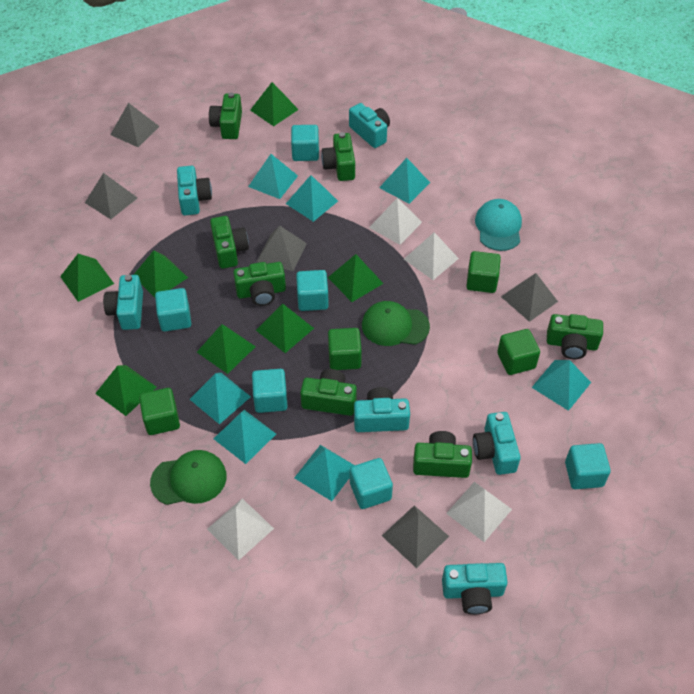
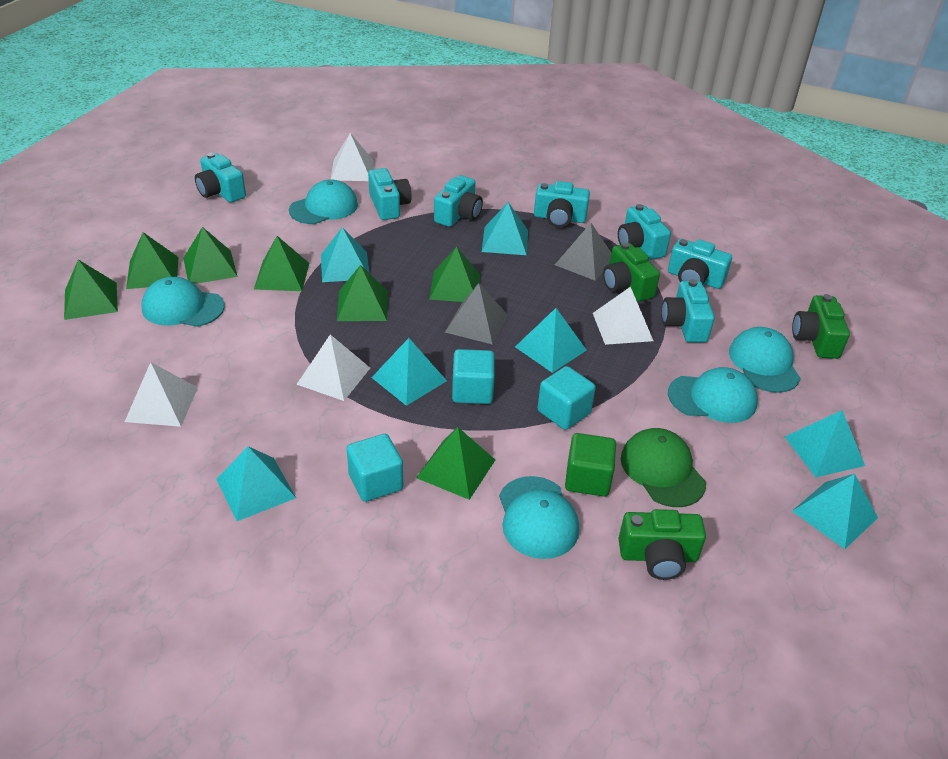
green camera: 7 -> 3
green cap: 2 -> 1
green cube: 4 -> 1
grey pyramid: 5 -> 2
turquoise camera: 6 -> 7
turquoise cap: 1 -> 5
turquoise cube: 6 -> 3

